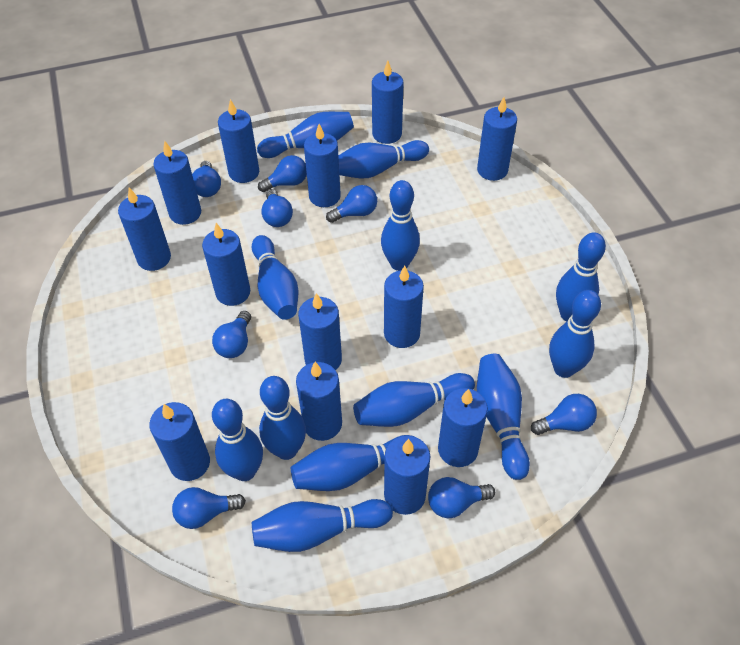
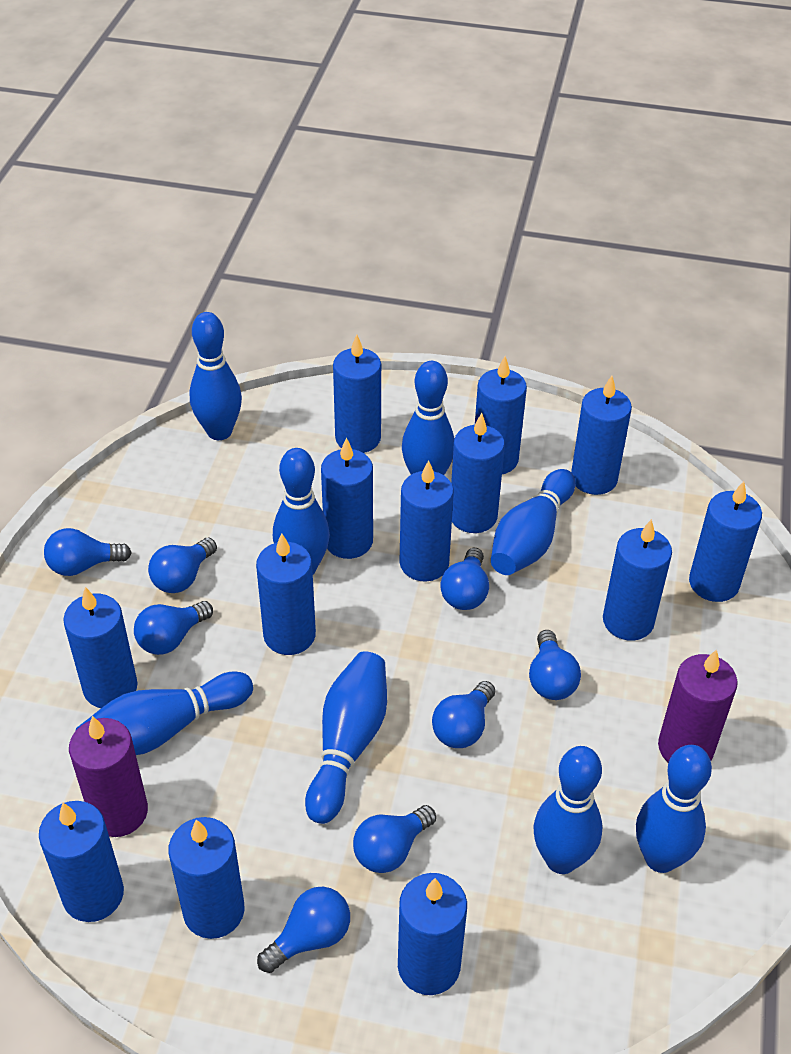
blue bowling pin: 12 -> 8
purple candle: 0 -> 2

